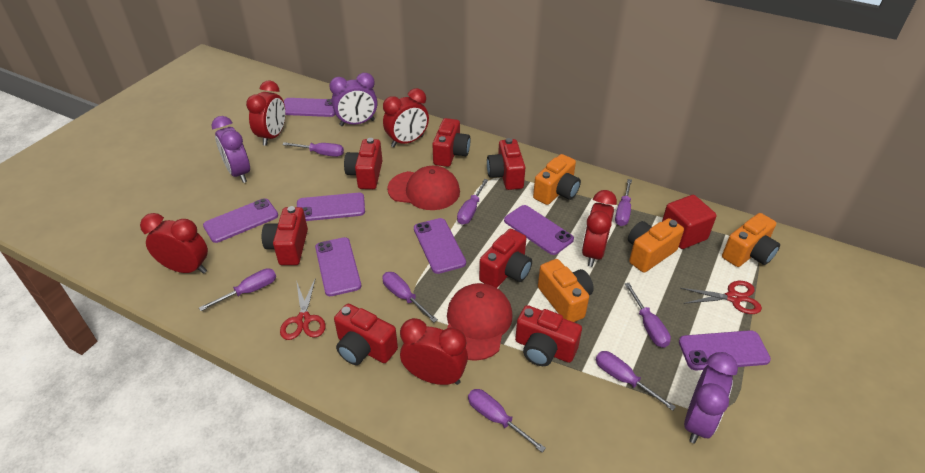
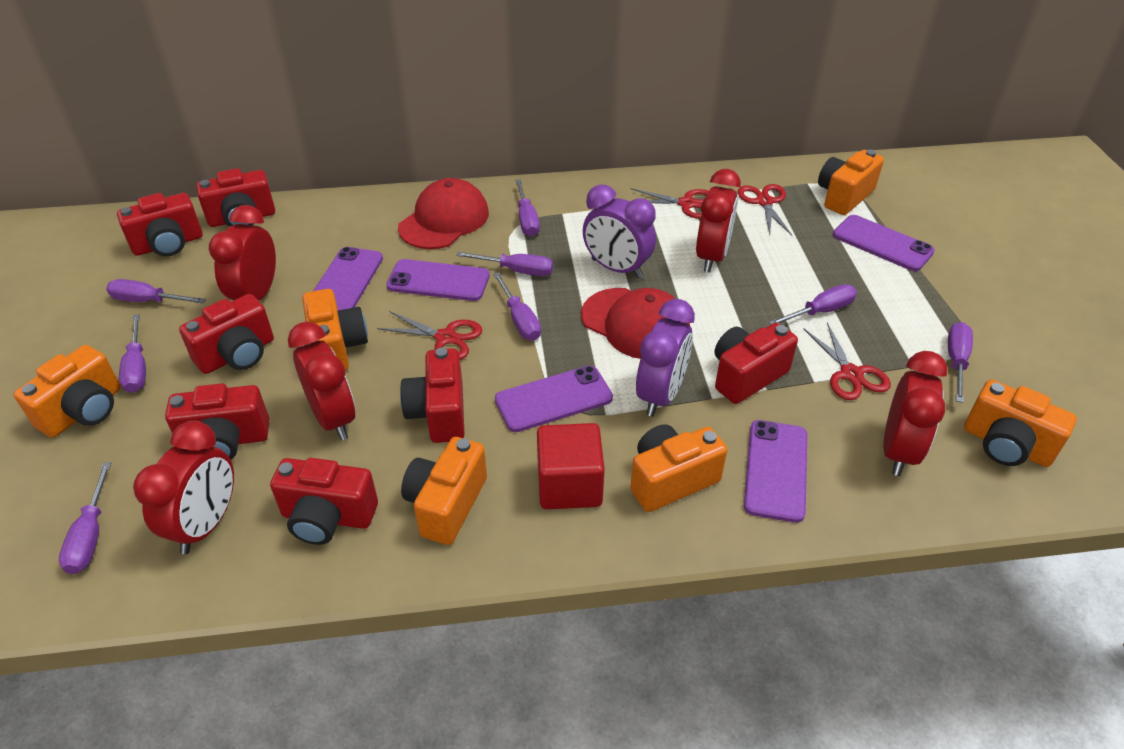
orange camera: 4 -> 6
purple clock: 3 -> 2
purple phone: 7 -> 5
red scissors: 2 -> 4

